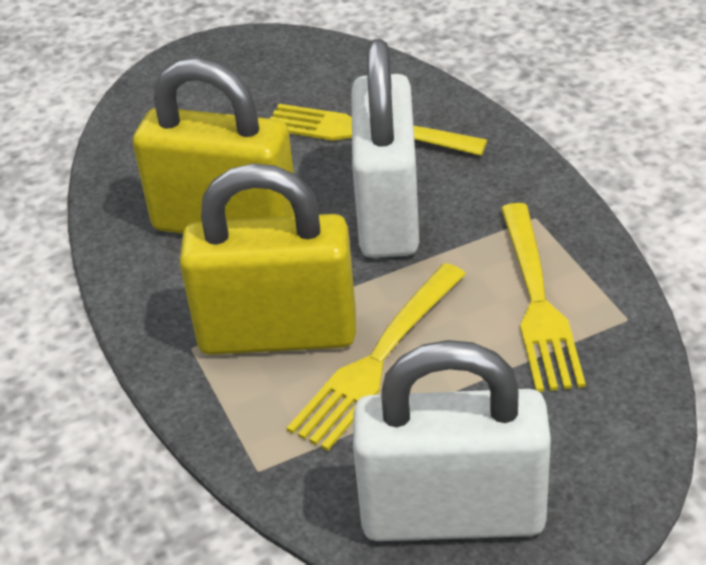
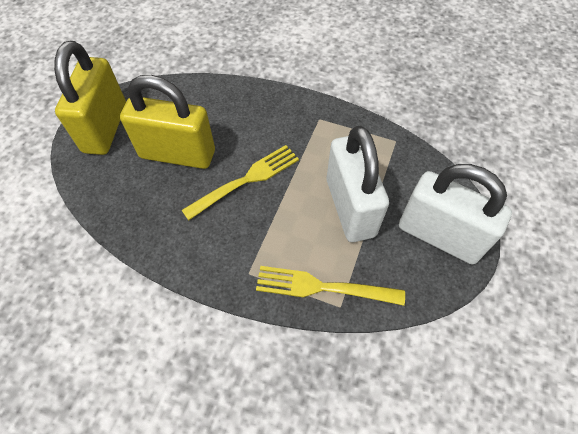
yellow fork: 3 -> 2

